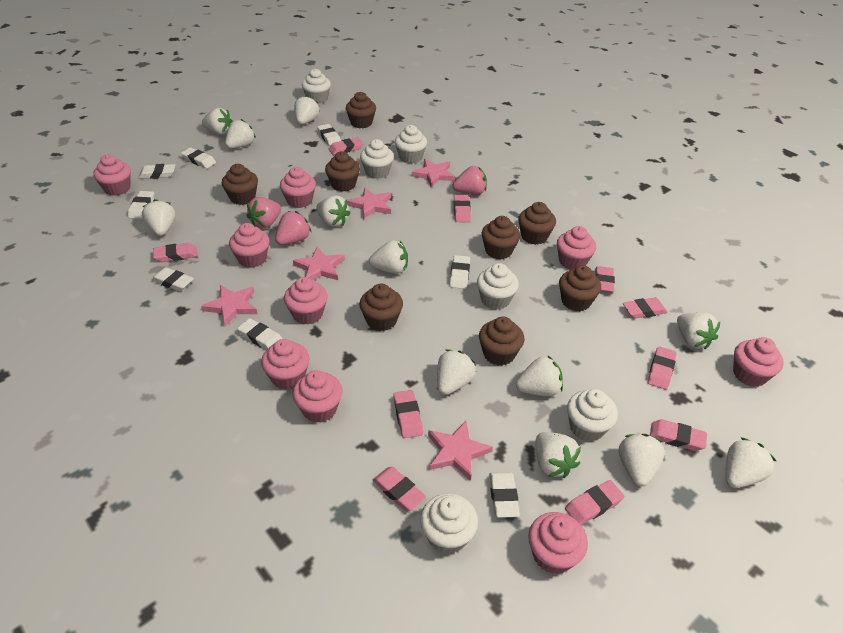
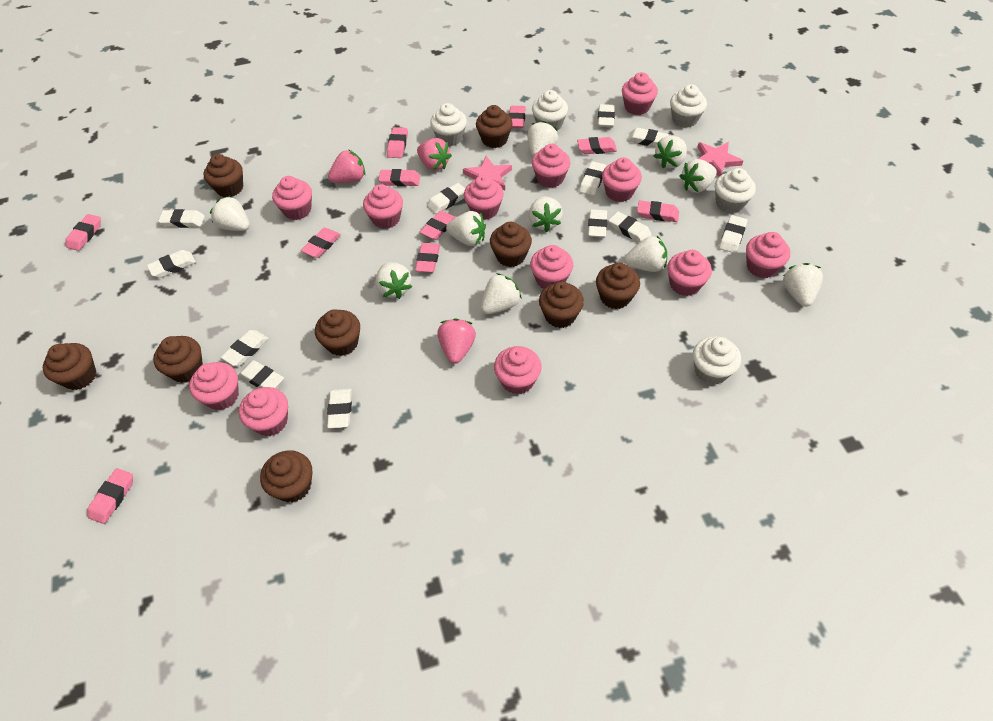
brown cupcake: 8 -> 9
pink cupcake: 9 -> 12
pink star: 5 -> 2
white cupcake: 6 -> 5
white eraser: 8 -> 12
white strawberry: 12 -> 10

